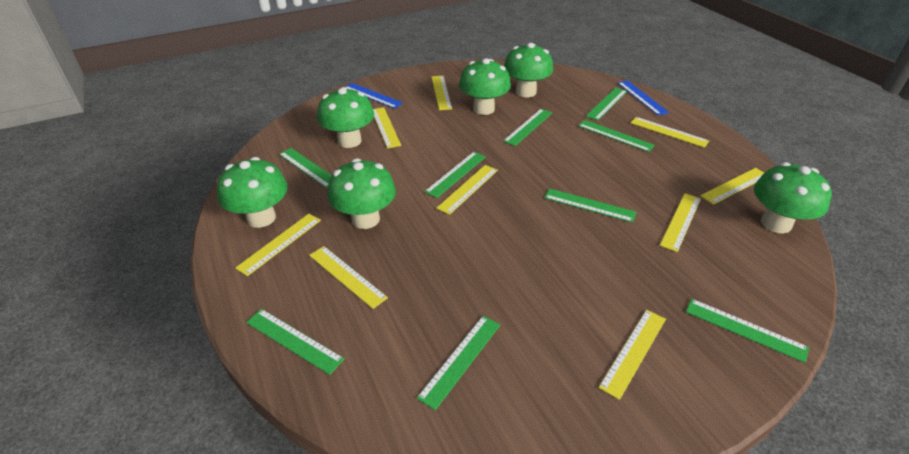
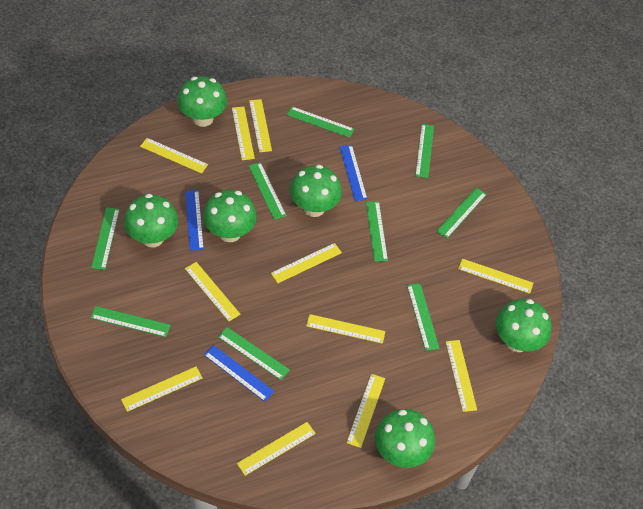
blue ruler: 2 -> 3
yellow ruler: 9 -> 11

